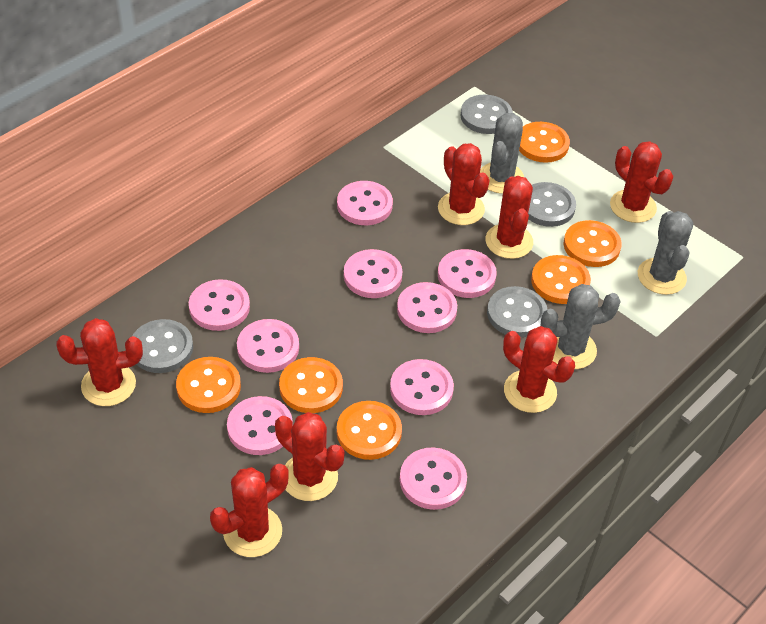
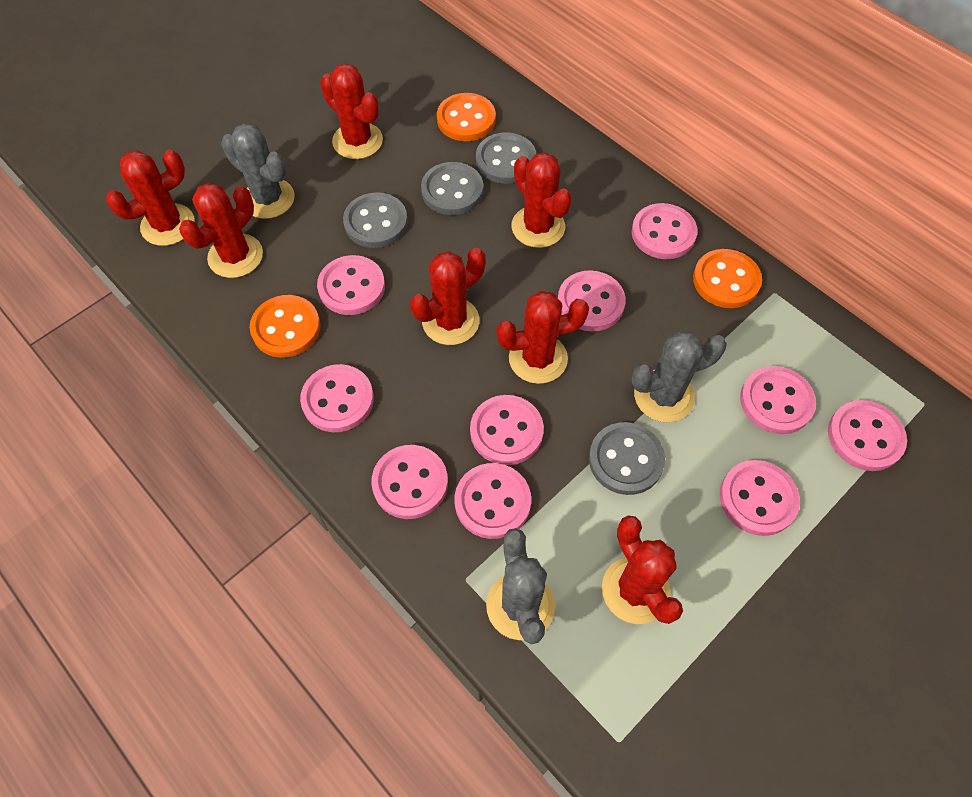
orange button: 6 -> 3
pink button: 9 -> 10

